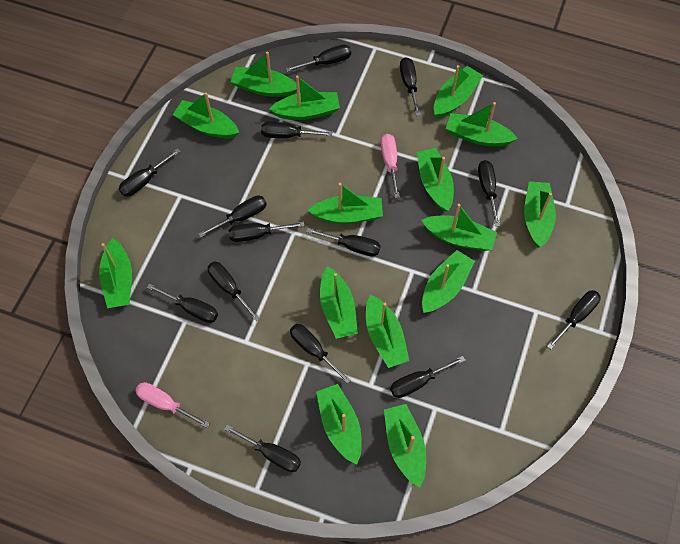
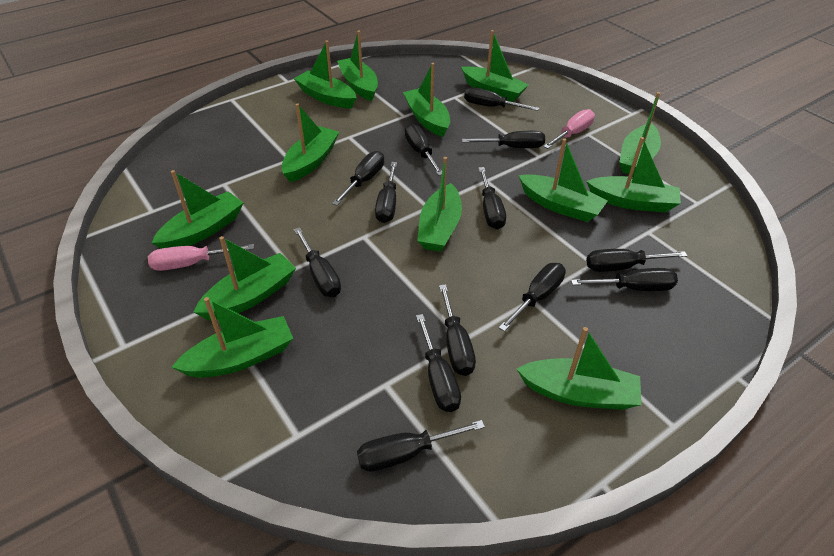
black screwdriver: 14 -> 13
green boat: 15 -> 13

